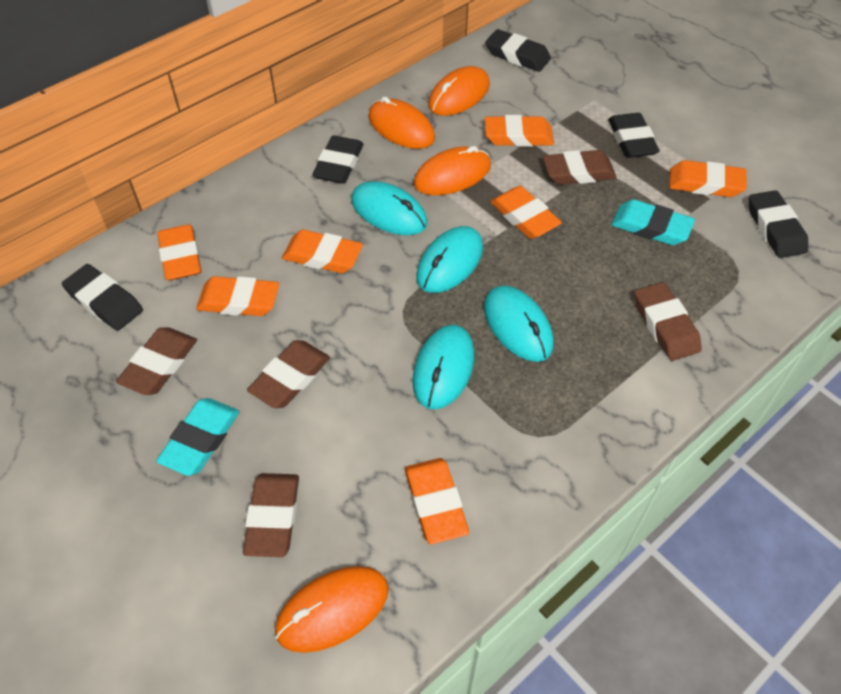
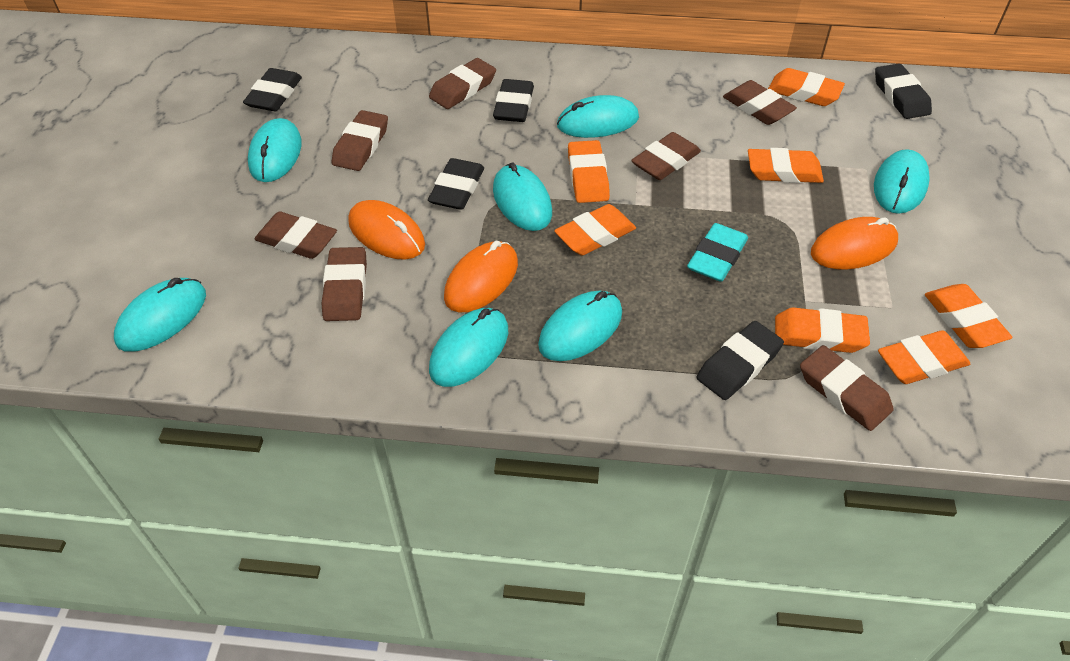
brown eraser: 5 -> 7
orange mouse: 4 -> 3
turquoise eraser: 2 -> 1
turquoise mouse: 4 -> 7

